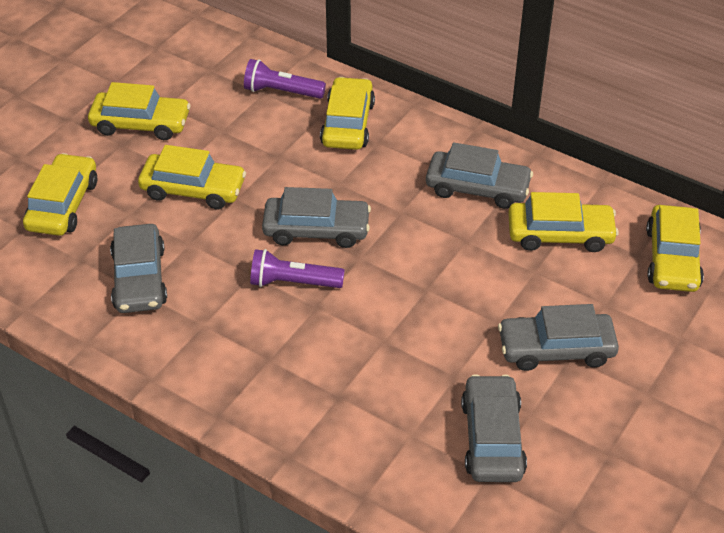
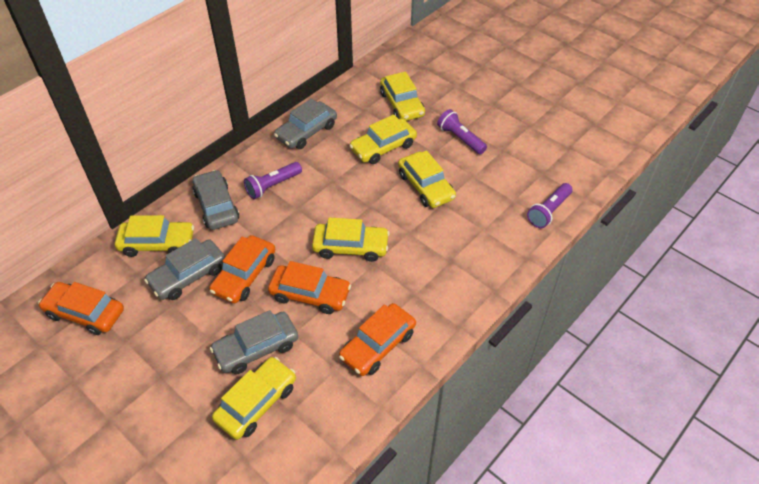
grey car: 5 -> 4
orange car: 0 -> 4
purple flashlight: 2 -> 3

